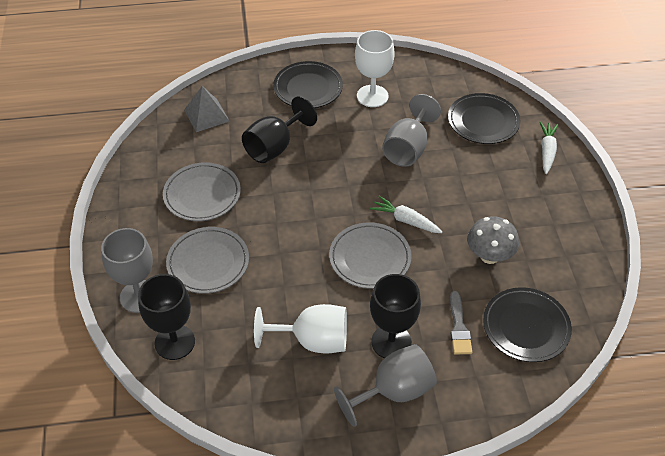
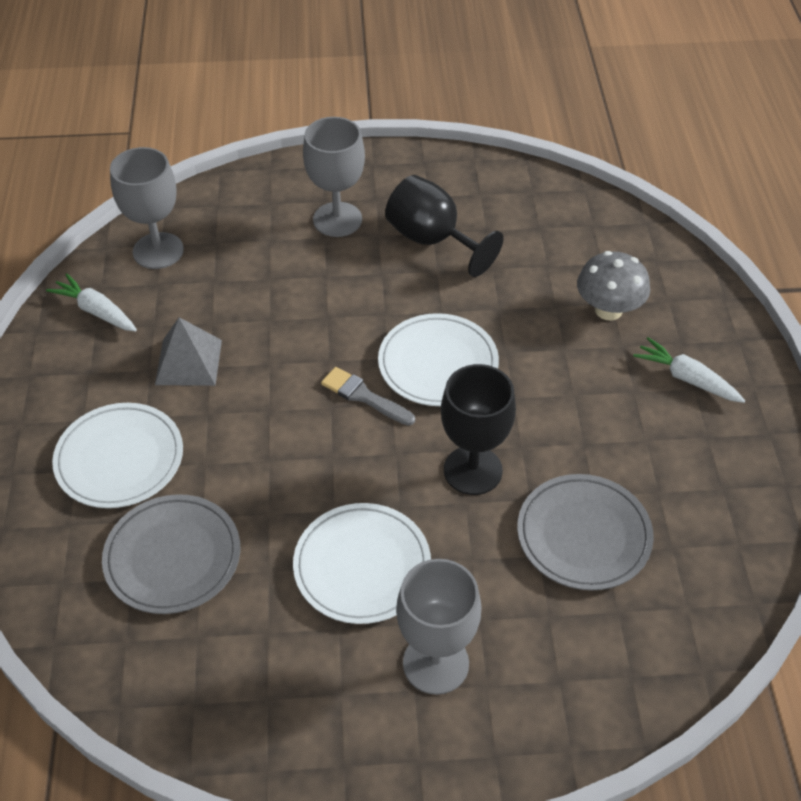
black goblet: 3 -> 2
black plate: 3 -> 0
grey plate: 3 -> 2
white goblet: 2 -> 0
white plate: 0 -> 3

